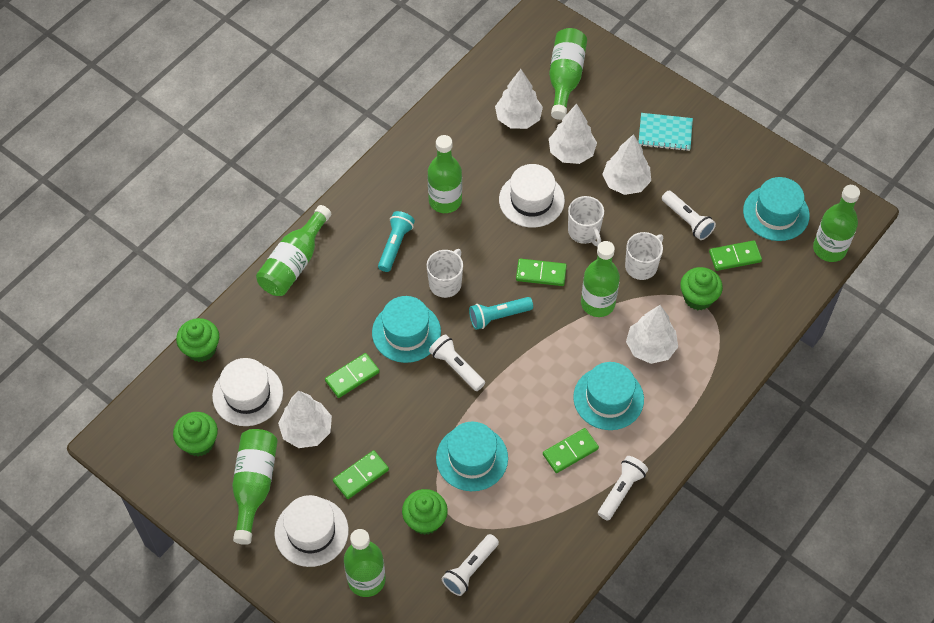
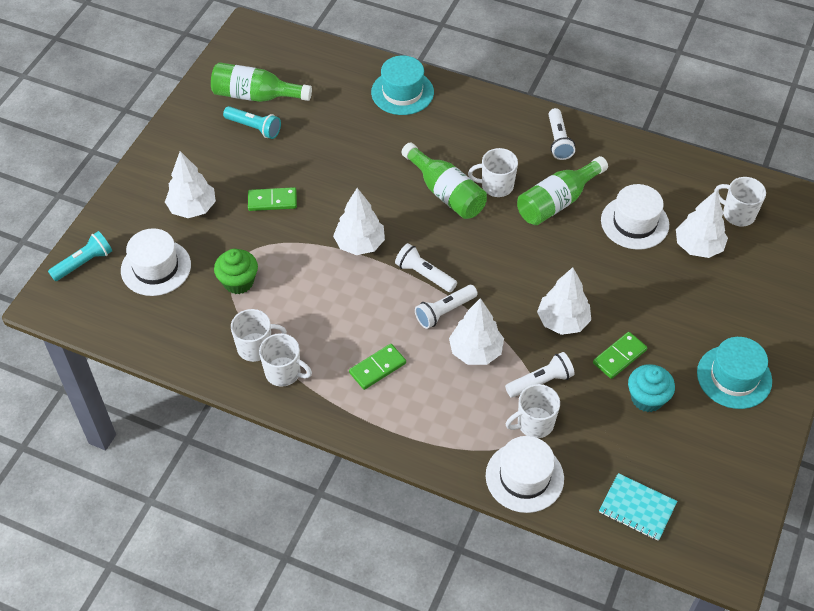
green bottle: 7 -> 3
green cupcake: 4 -> 1
green domino: 5 -> 3
turquoise cupcake: 0 -> 1
turquoise hat: 4 -> 2
white mug: 3 -> 5

